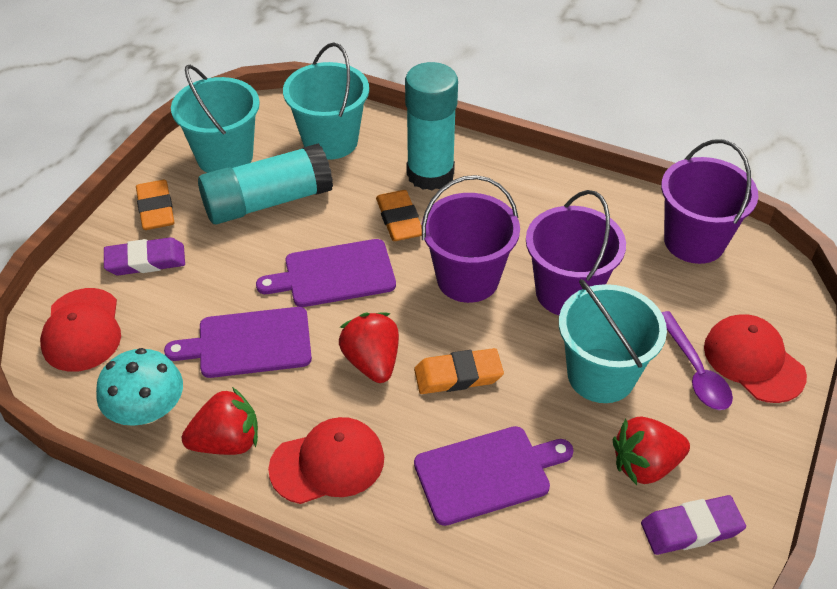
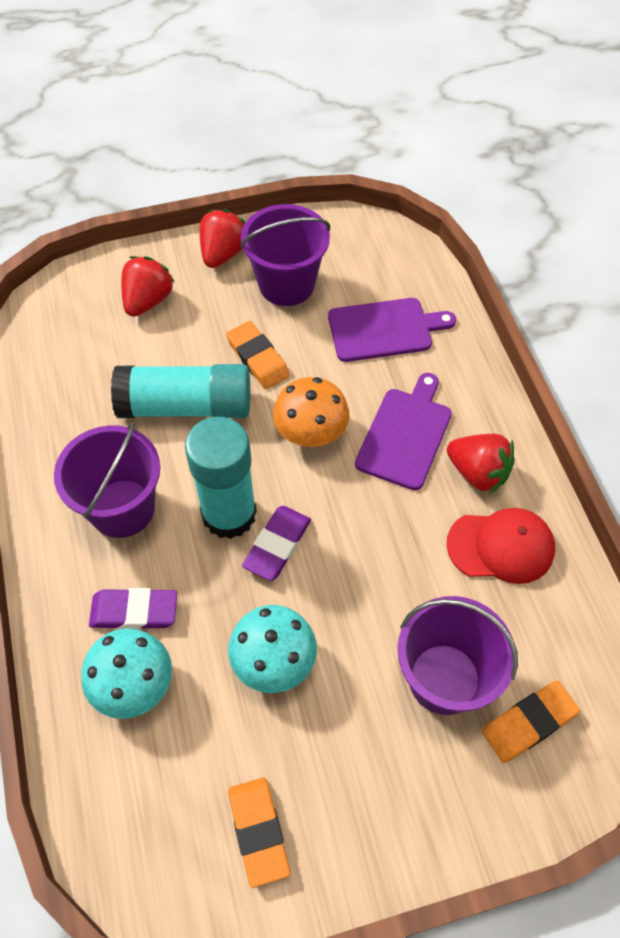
orange mushroom: 0 -> 1
purple cutting board: 3 -> 2
purple spoon: 1 -> 0
red cap: 3 -> 1
turquoise bucket: 3 -> 0
turquoise mushroom: 1 -> 2

